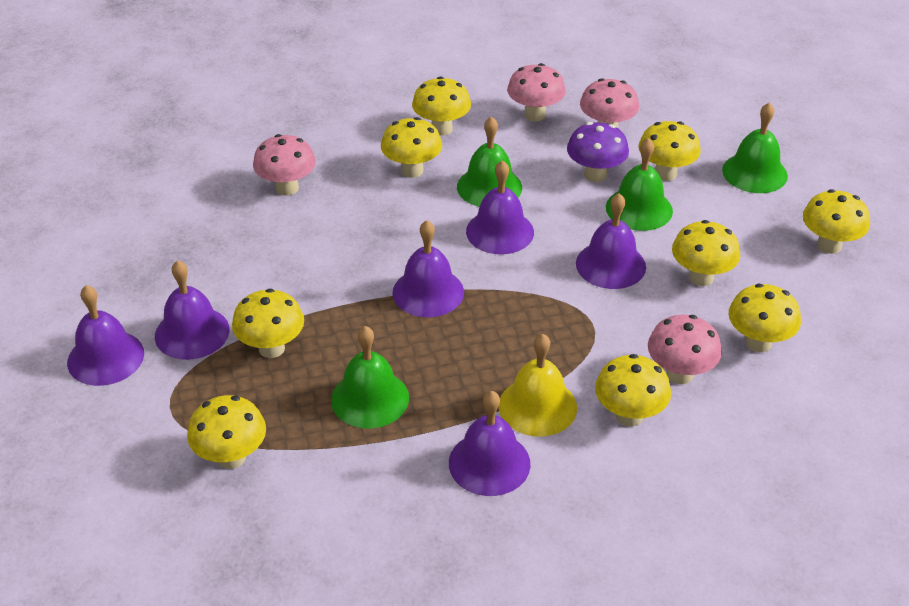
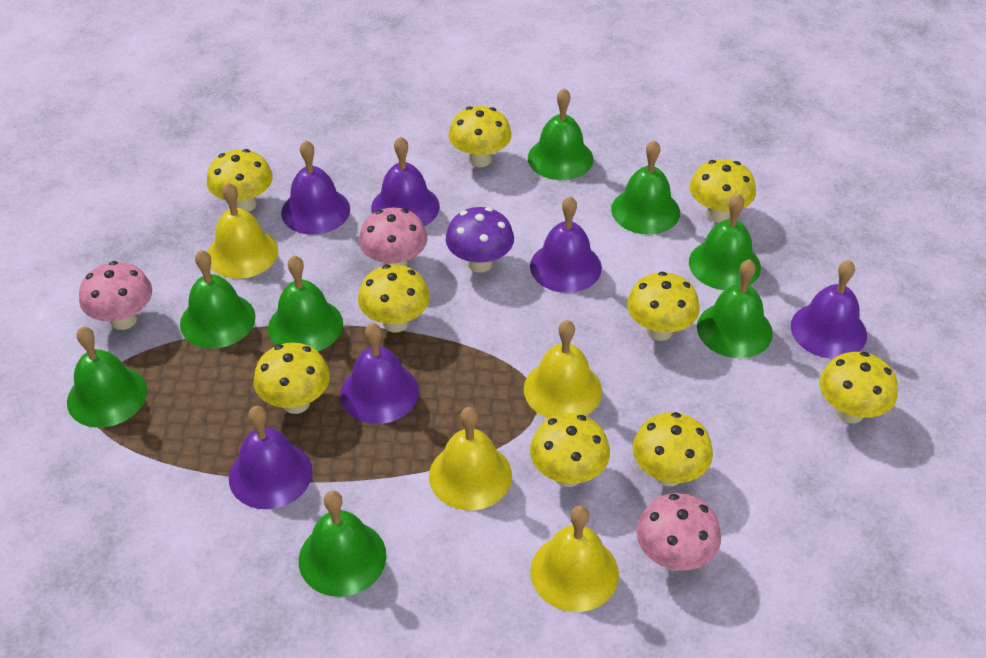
green bell: 4 -> 8
pink mushroom: 4 -> 3
yellow bell: 1 -> 4

